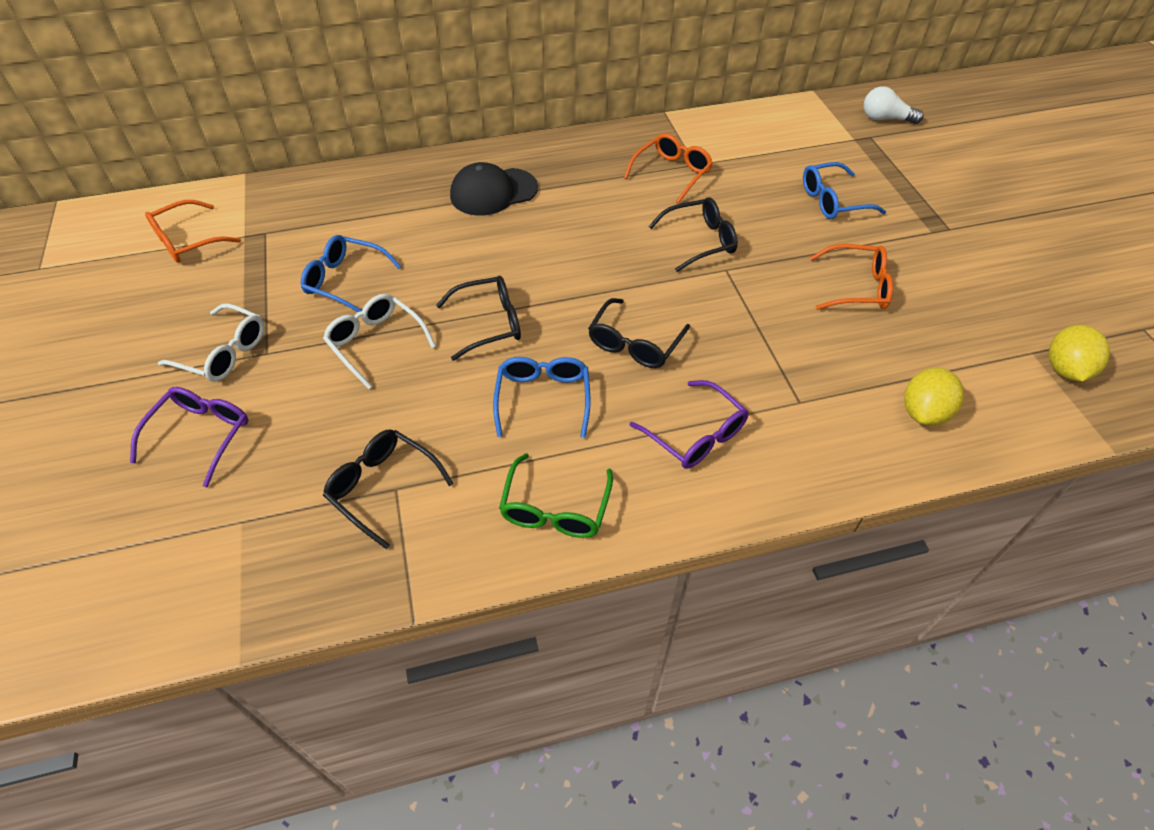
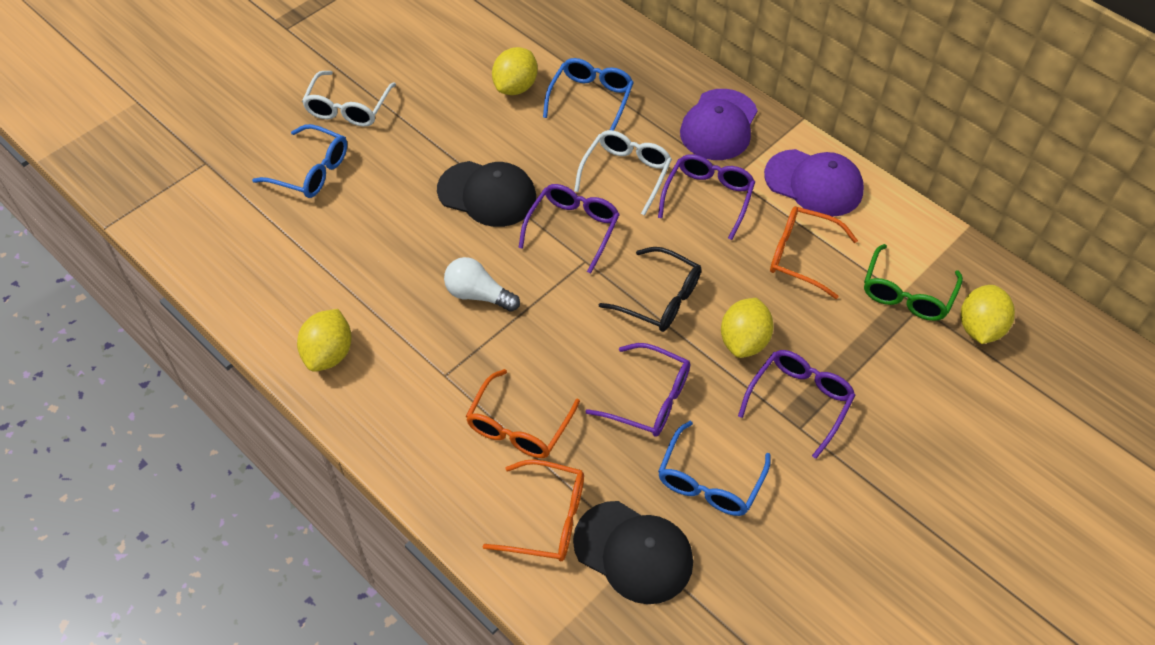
black cap: 1 -> 2
black glasses: 4 -> 1
purple cap: 0 -> 2
purple glasses: 2 -> 4
yellow lemon: 2 -> 4

